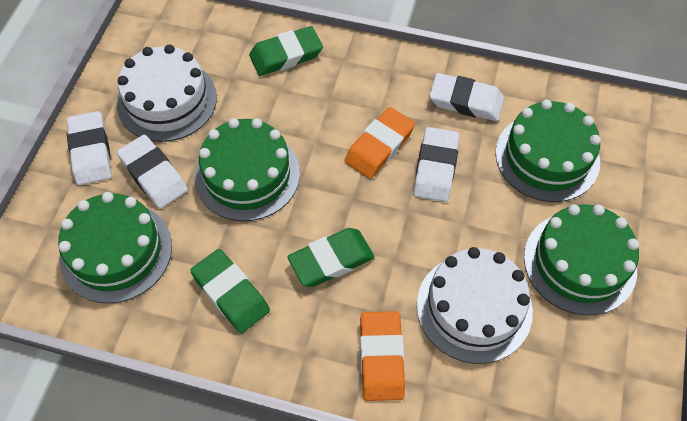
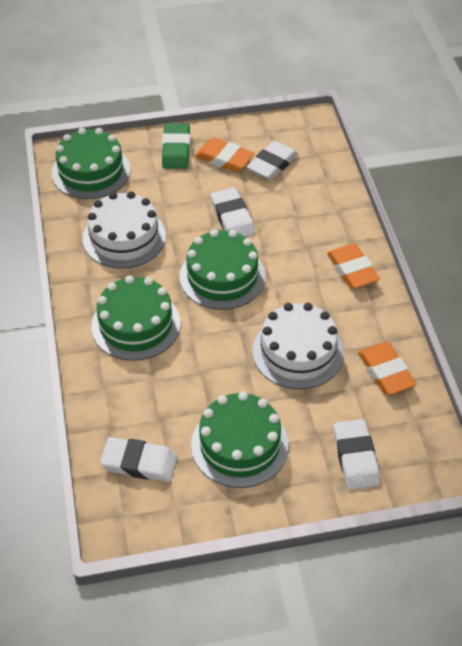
green eraser: 3 -> 1
orange eraser: 2 -> 3

